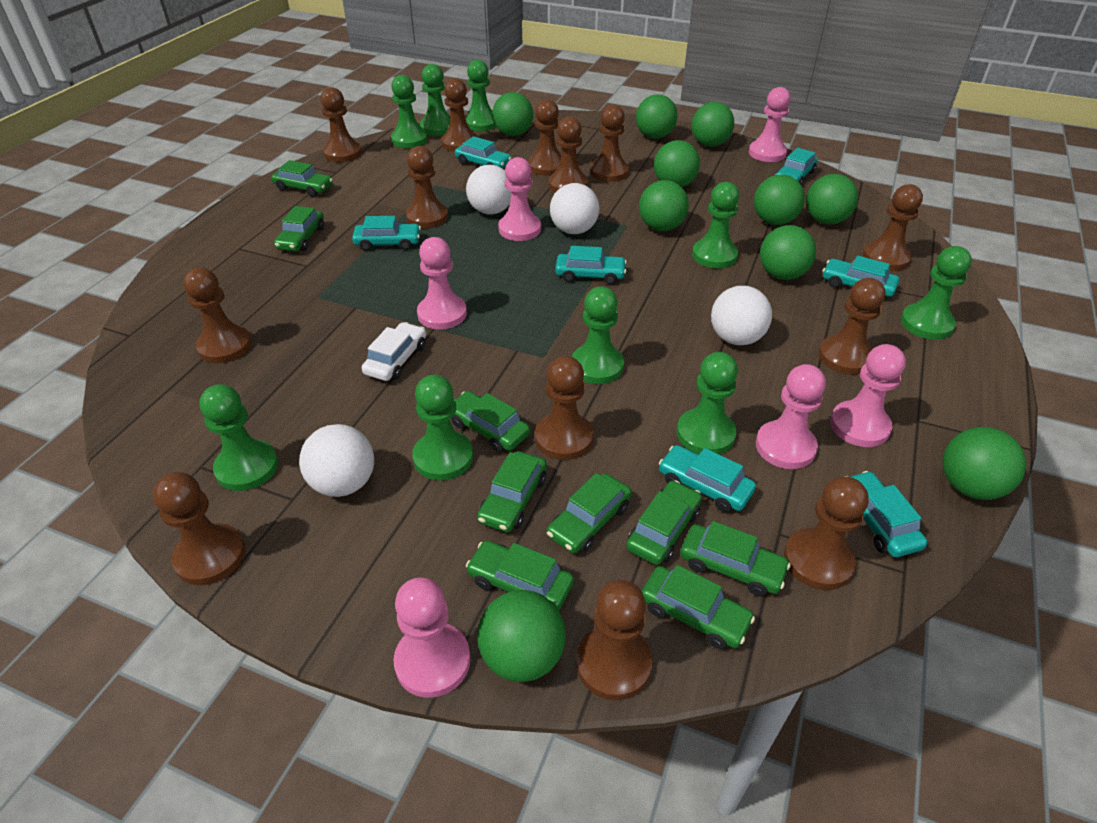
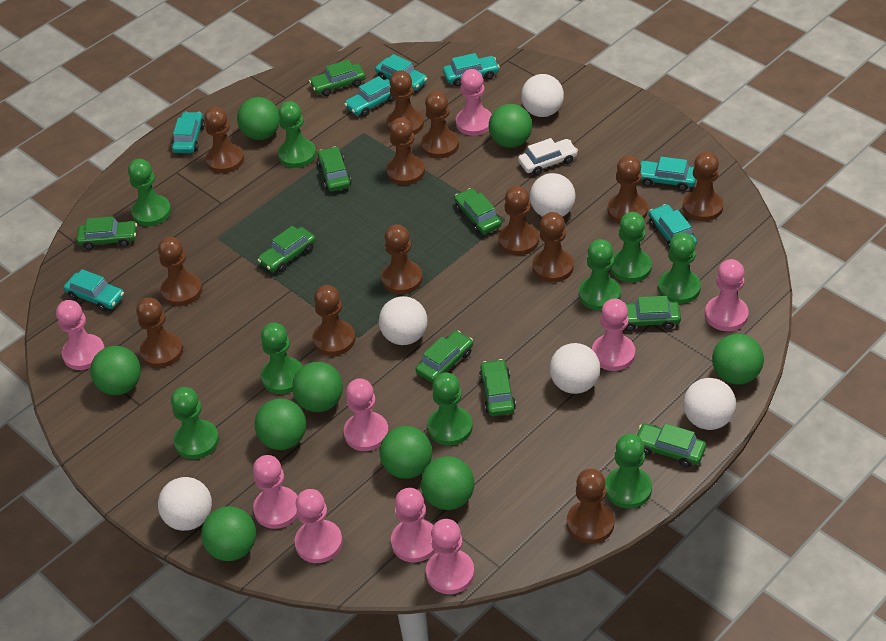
green ball: 10 -> 9
pink pawn: 6 -> 9
white ball: 4 -> 6

